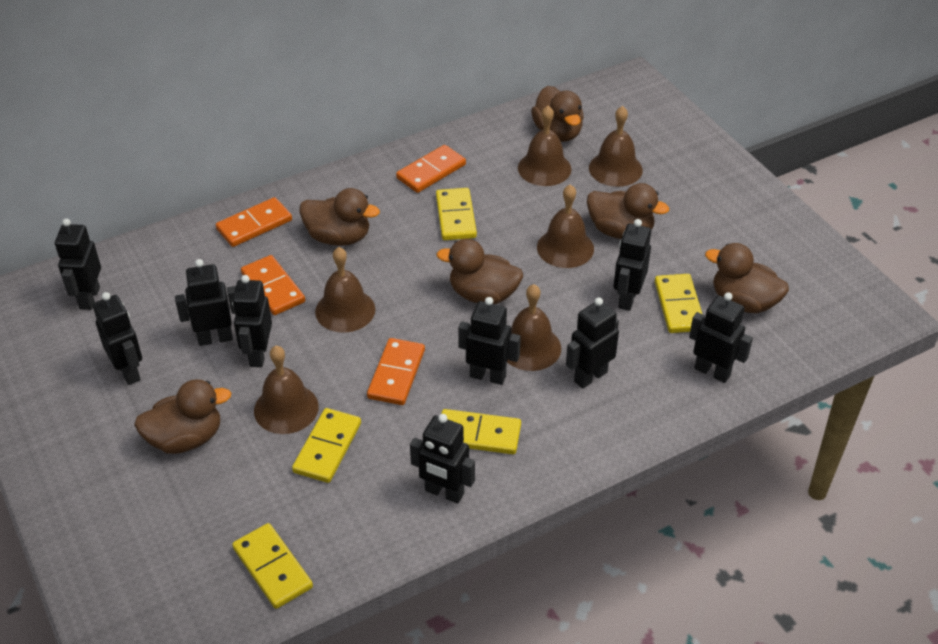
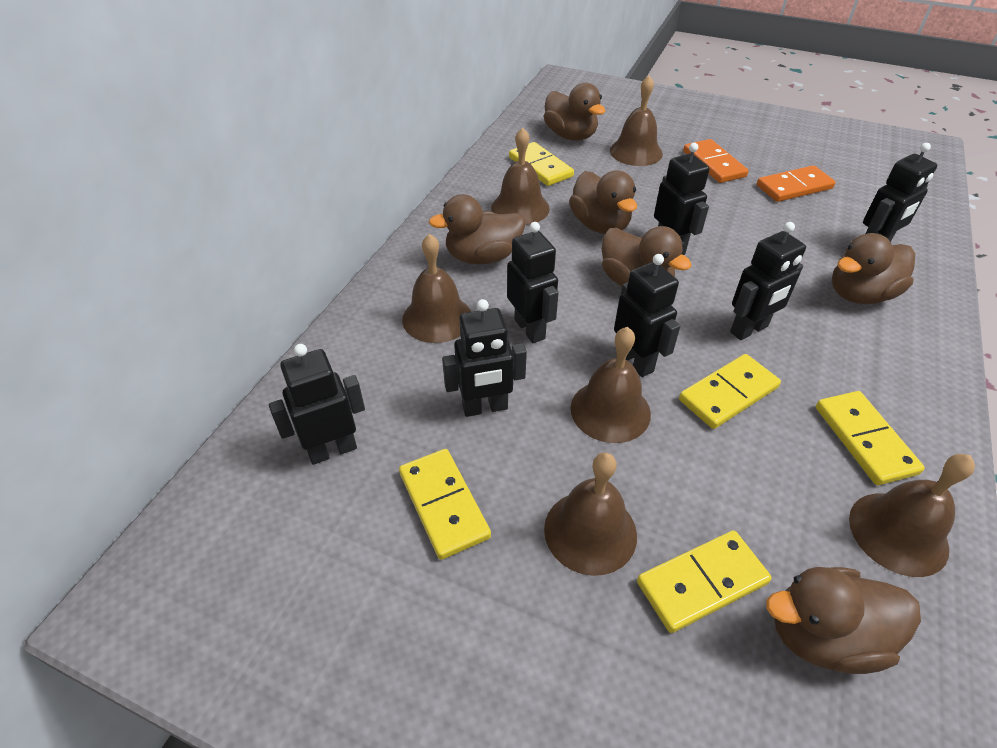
black robot: 9 -> 7
orange domino: 4 -> 2

